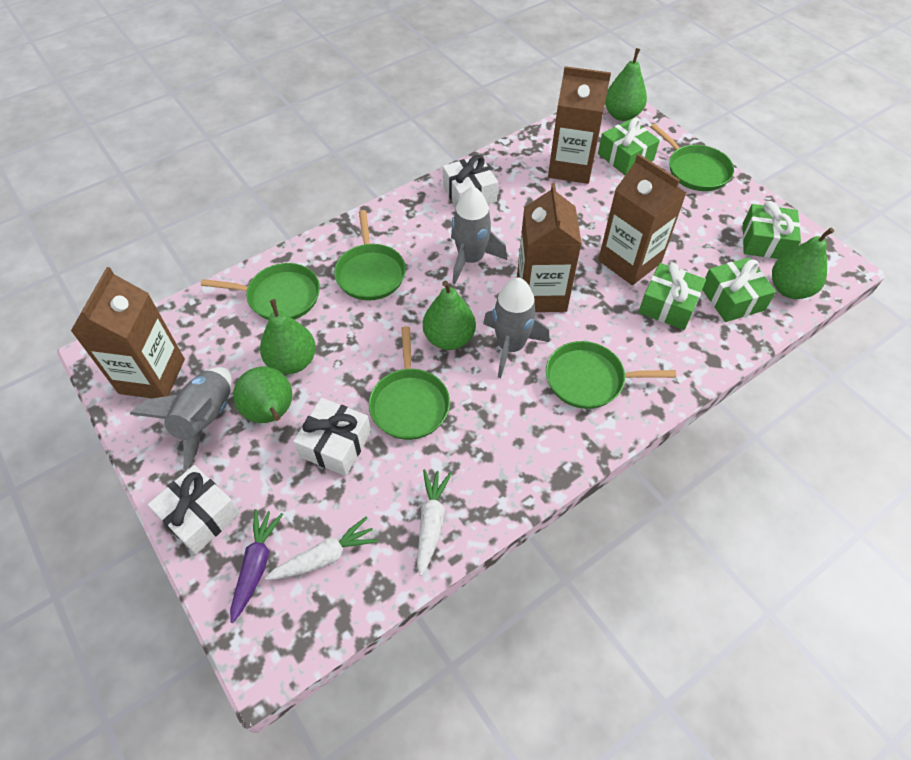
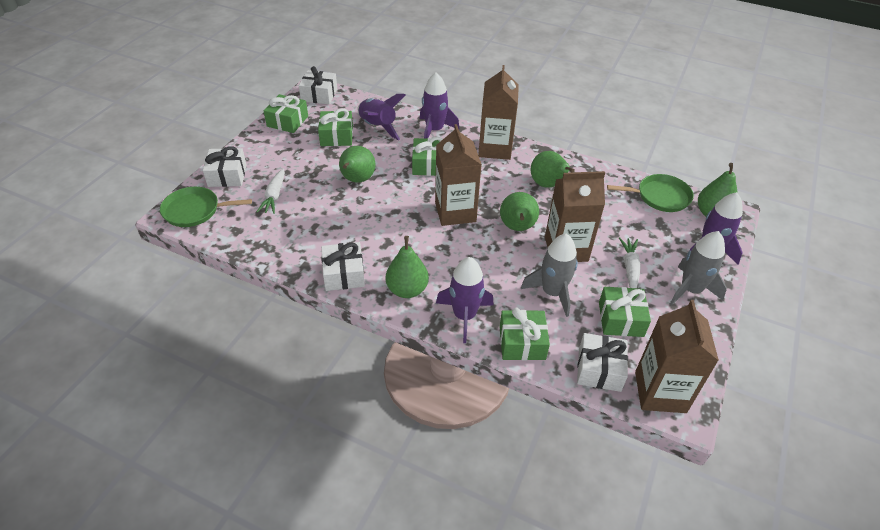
green gift: 4 -> 5
green pan: 5 -> 2
grey rocket: 3 -> 2
purple carrot: 1 -> 0
purple rocket: 0 -> 4
white gift: 3 -> 4

